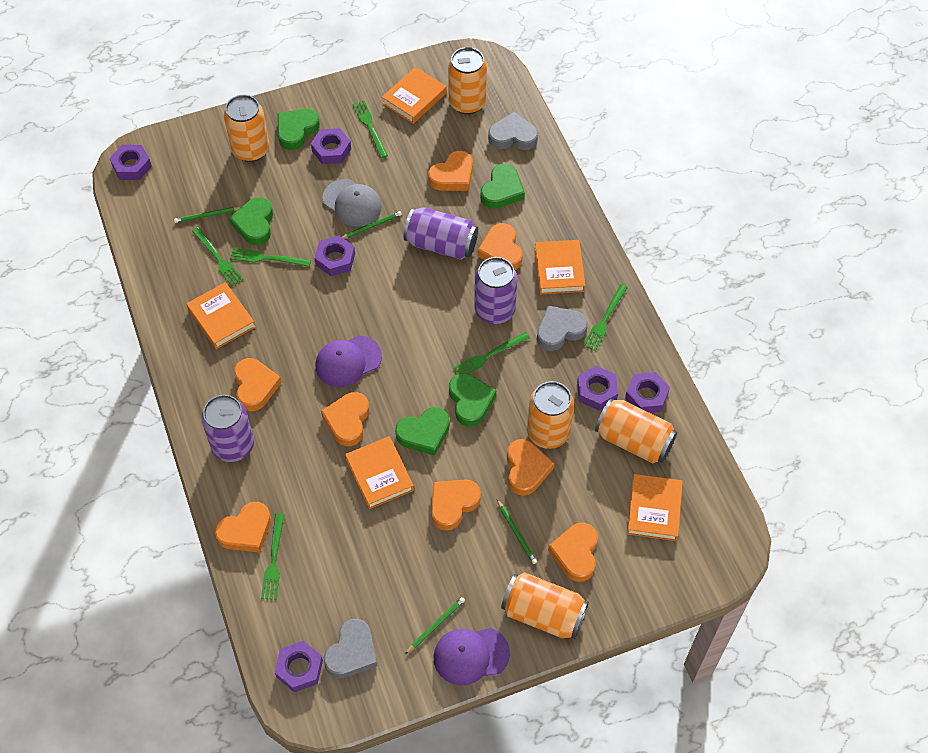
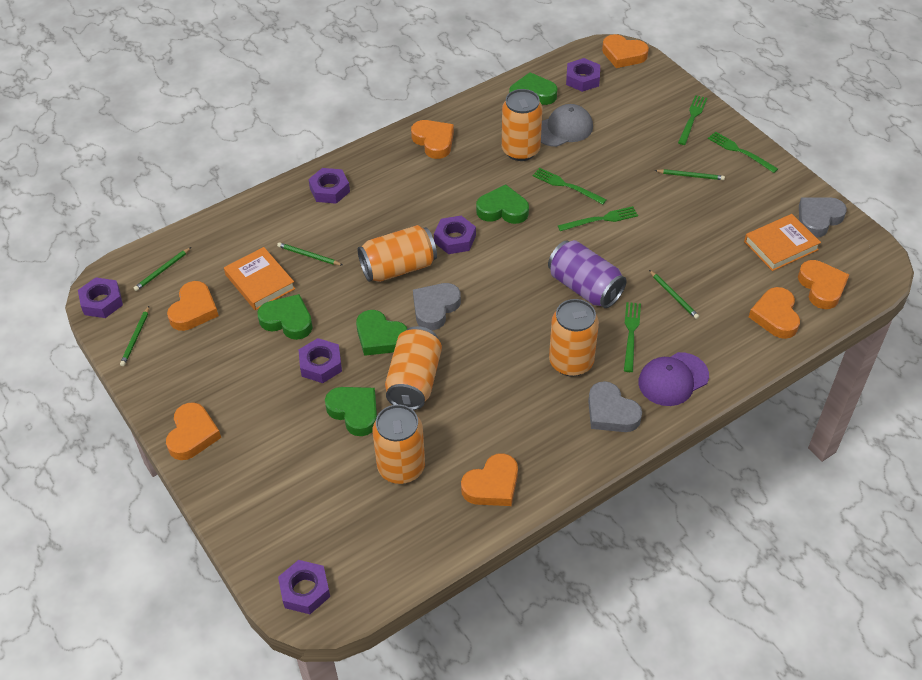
green fork: 6 -> 5
green pencil: 4 -> 5
orange book: 5 -> 2
orange heart: 8 -> 7
purple can: 3 -> 1
purple cap: 2 -> 1

